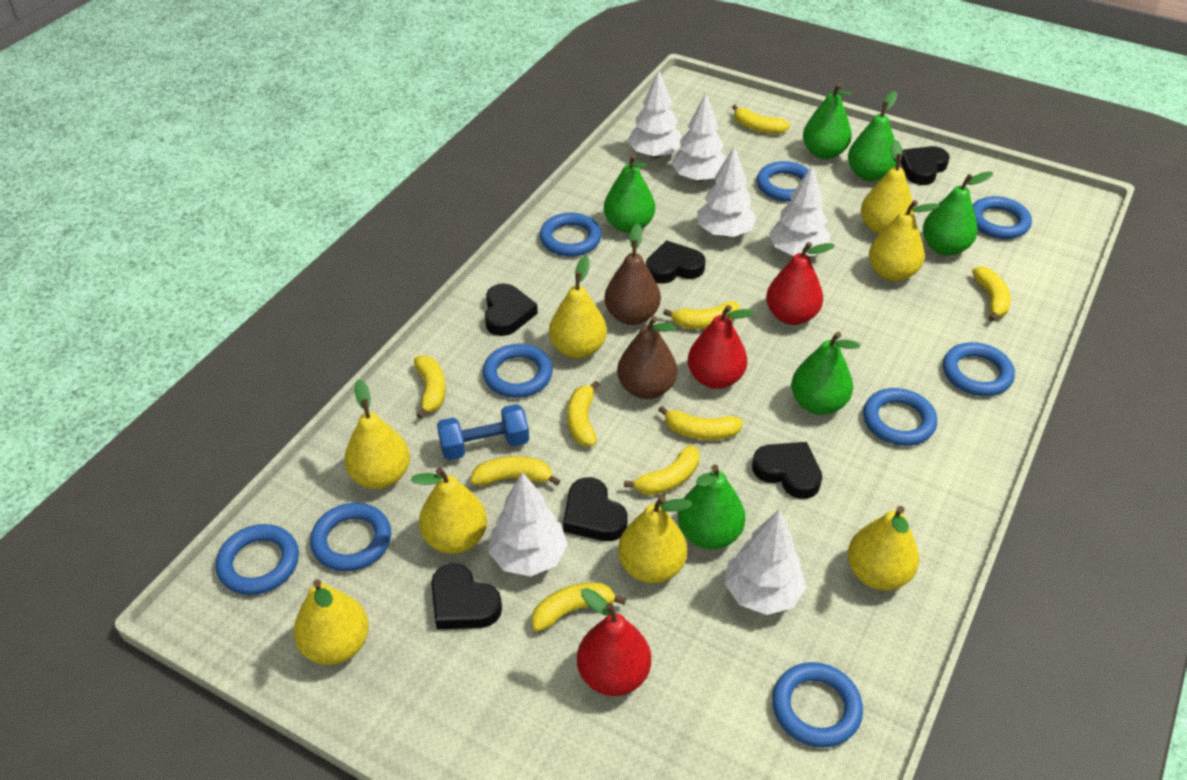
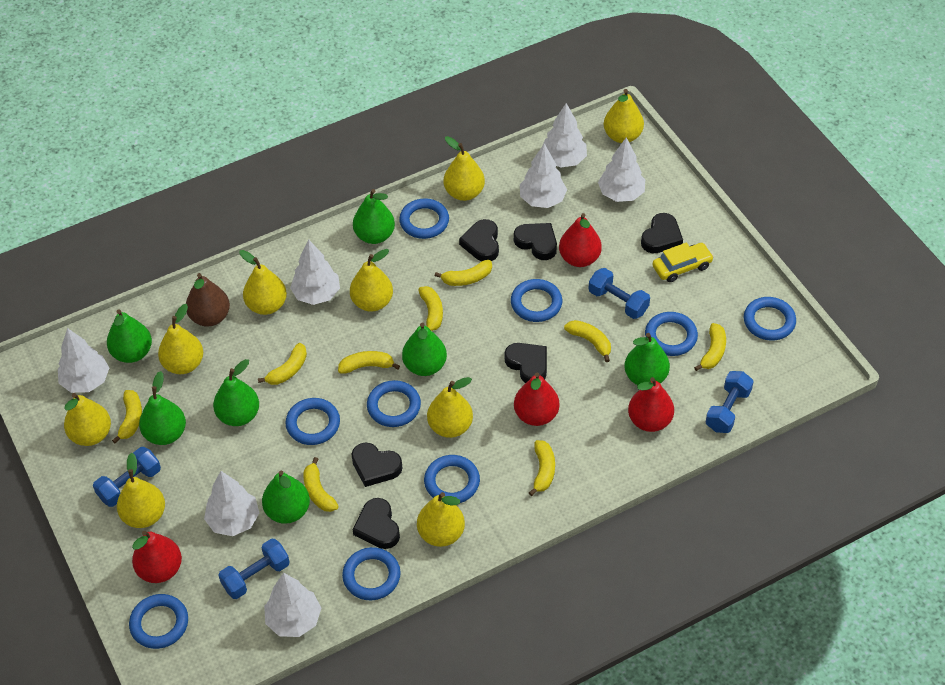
blue dumbbell: 1 -> 4
brown pear: 2 -> 1
green pear: 6 -> 7
red pear: 3 -> 4
white tree: 6 -> 7
yellow car: 0 -> 1
yellow pear: 8 -> 9

